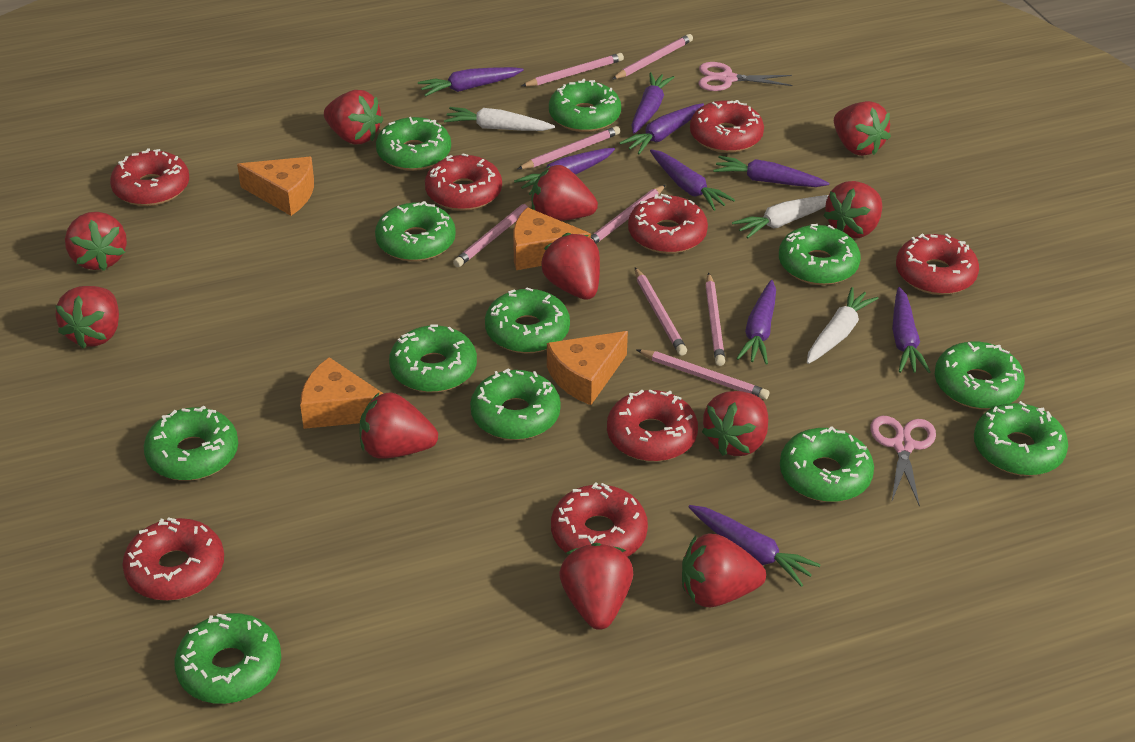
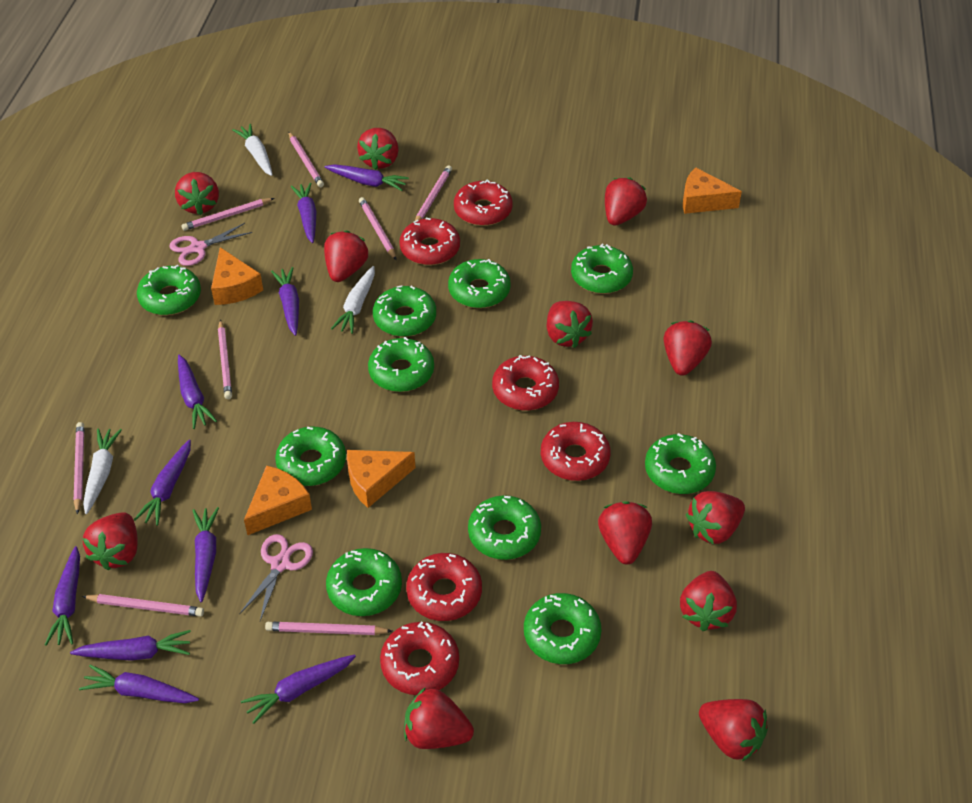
green donut: 12 -> 10
purple carrot: 9 -> 10
red donut: 8 -> 6
red strawberry: 11 -> 12

